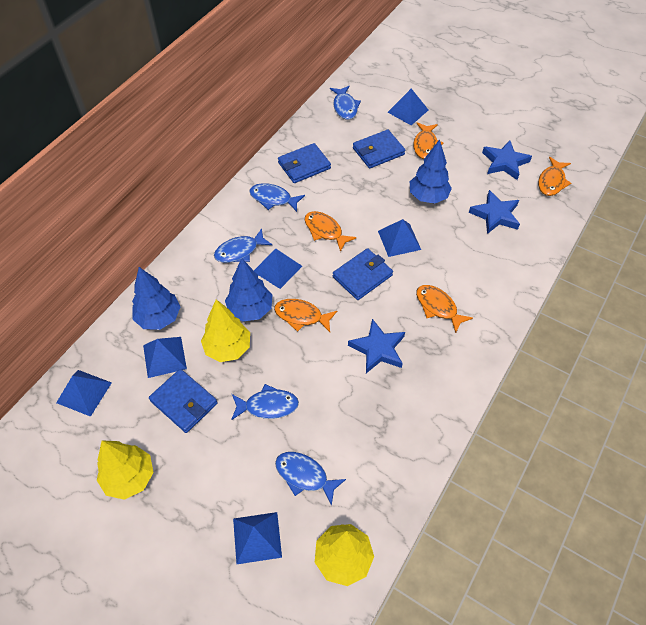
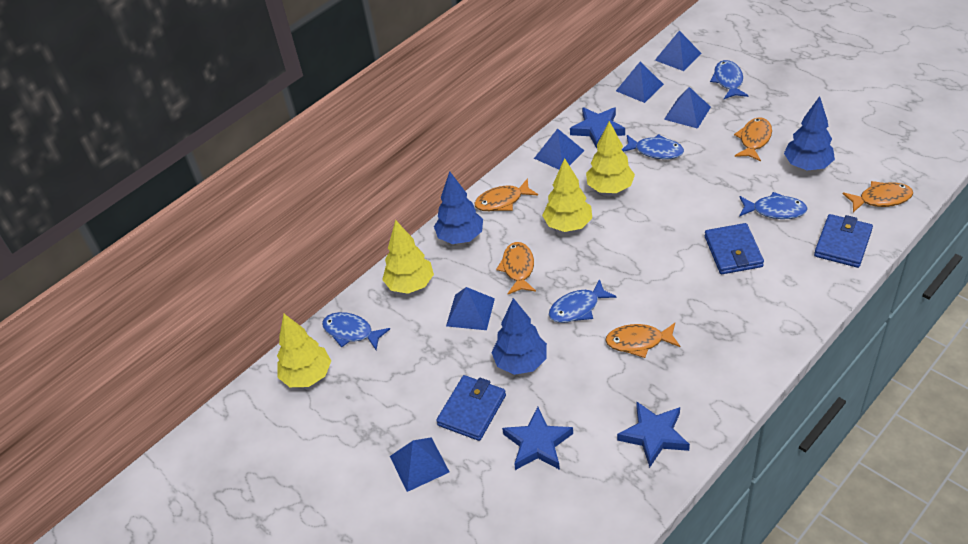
blue wallet: 4 -> 3
yellow tree: 3 -> 4

